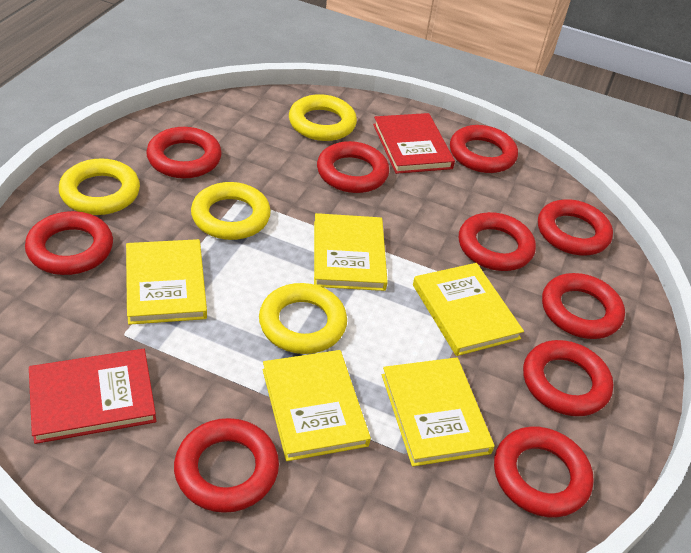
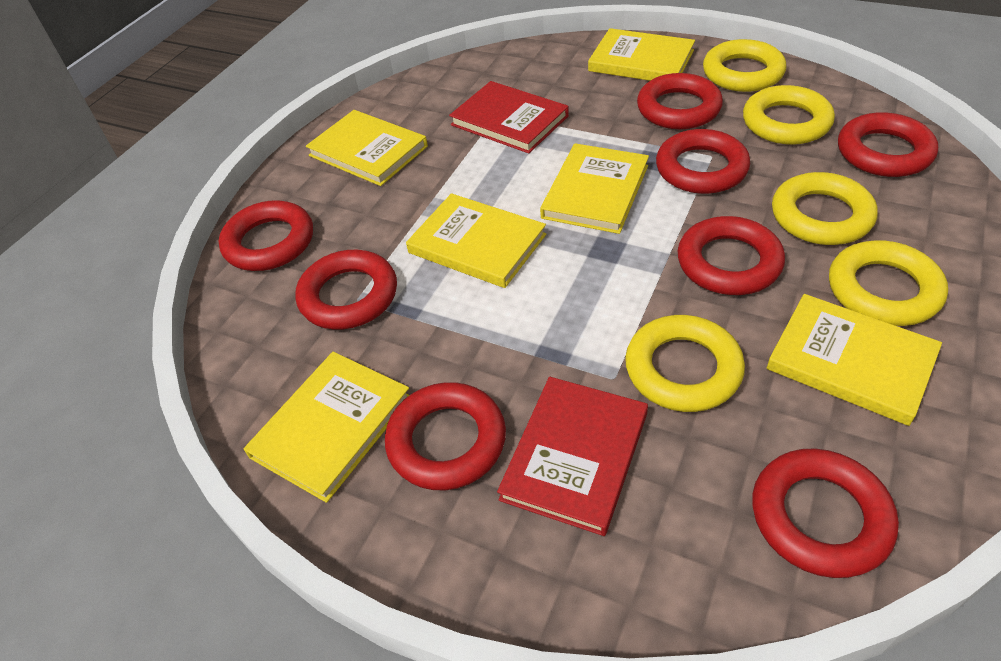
red ring: 10 -> 8
yellow book: 5 -> 6
yellow ring: 4 -> 5

